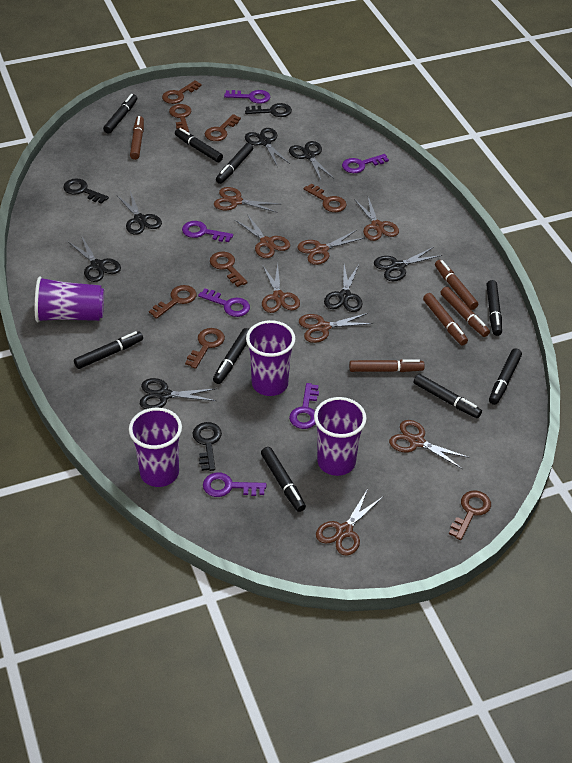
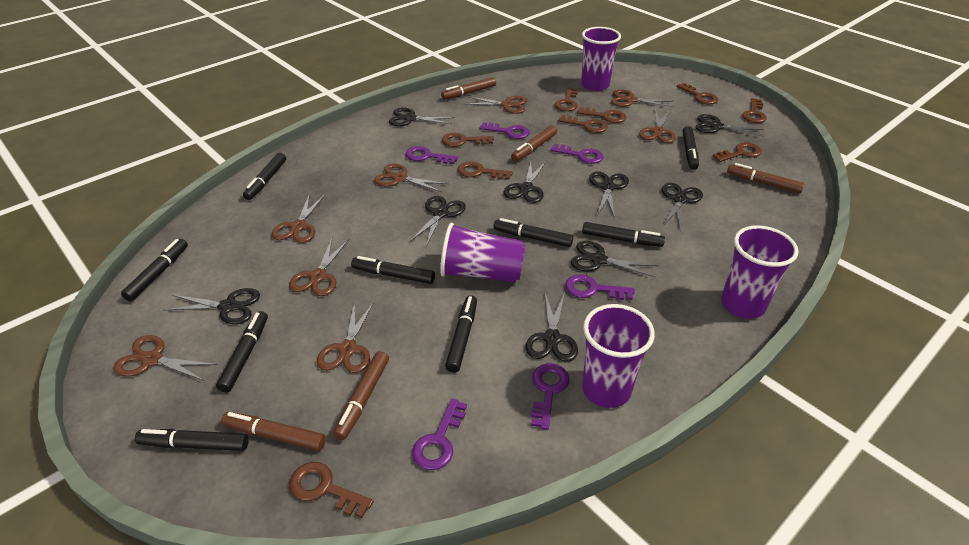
black key: 3 -> 0
black scissors: 7 -> 9
brown key: 8 -> 9

